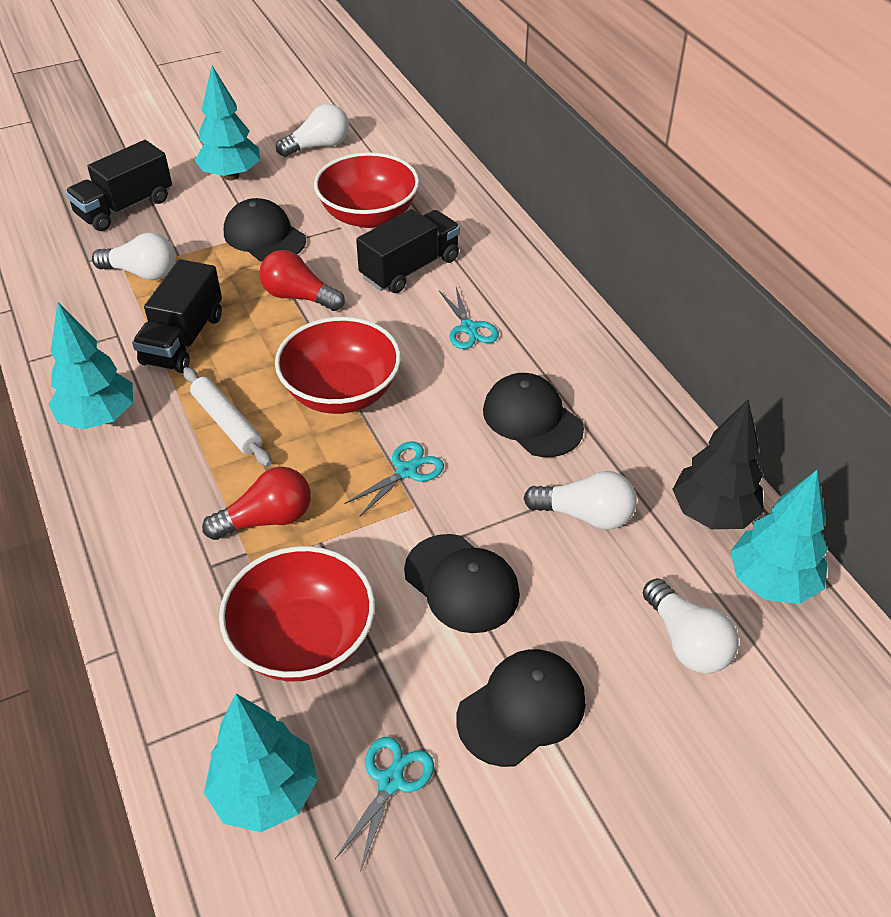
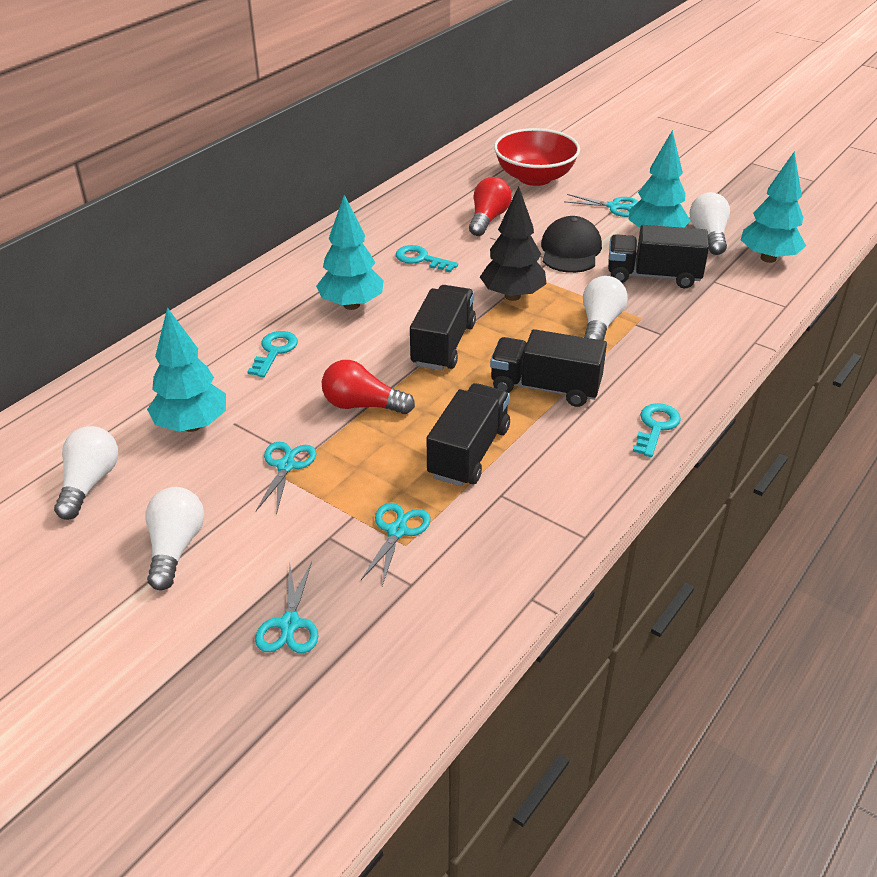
black cap: 4 -> 1
black truck: 3 -> 4
red bowl: 3 -> 1
turquoise key: 0 -> 3
turquoise scissors: 3 -> 4
white rolling pin: 1 -> 0

